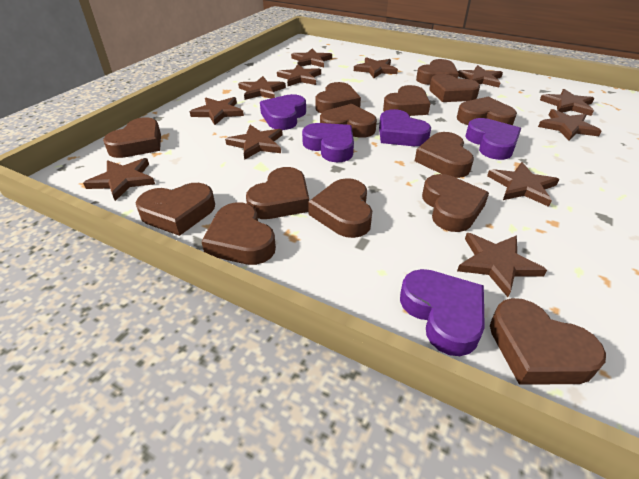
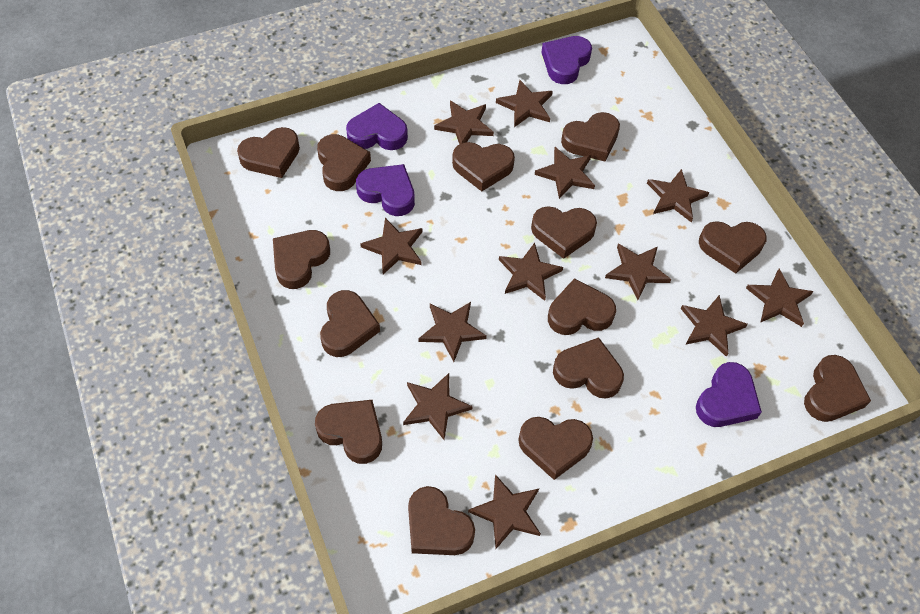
purple heart: 5 -> 4

